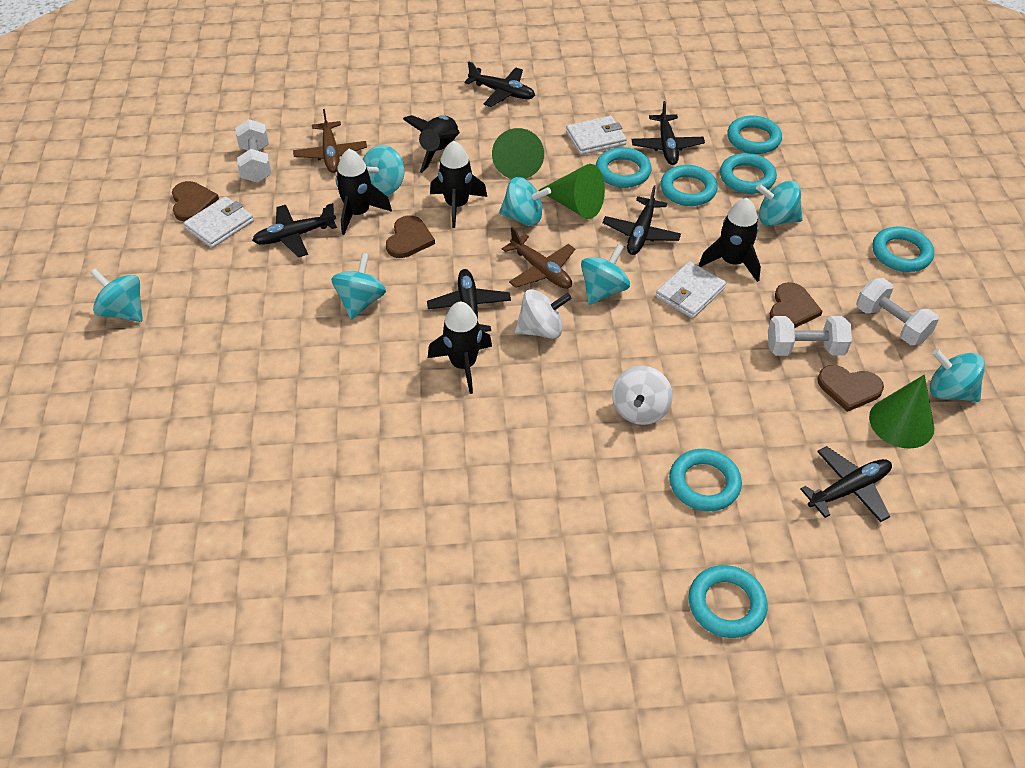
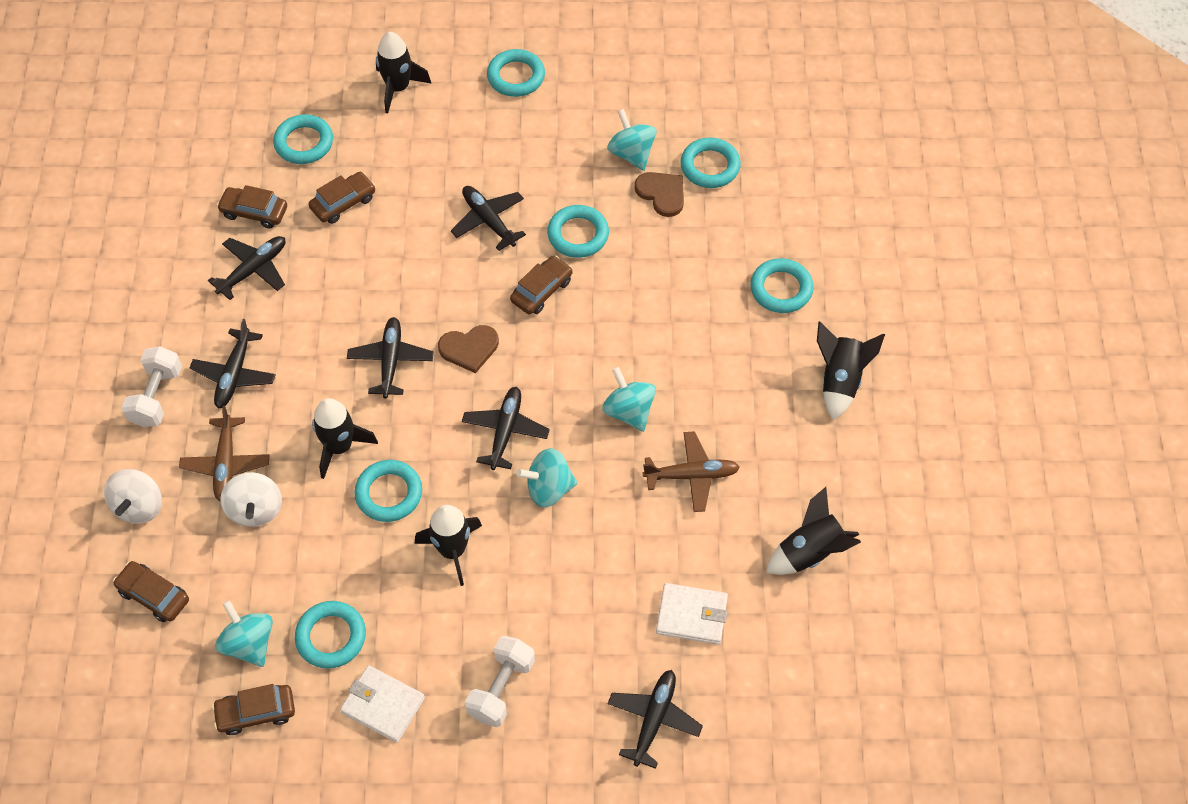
brown car: 0 -> 5
brown heart: 4 -> 2
green cone: 3 -> 0
turquoise spinning top: 7 -> 4
white dumbbell: 3 -> 2
white wallet: 3 -> 2

